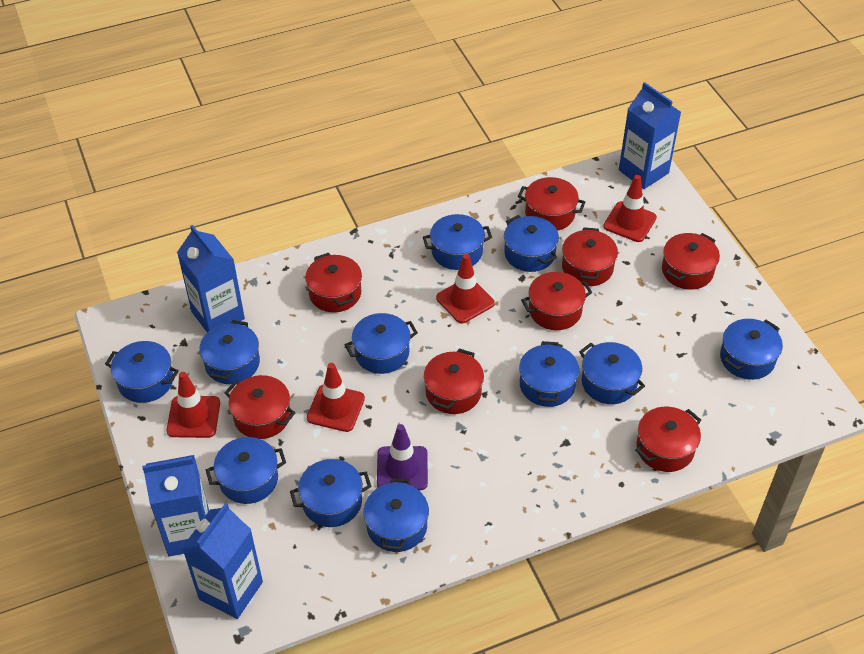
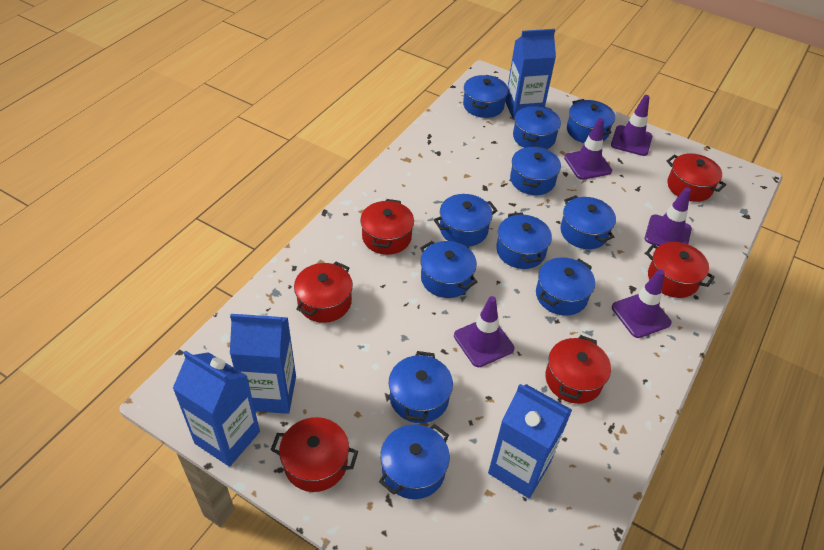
purple traffic cone: 1 -> 5
red pot: 8 -> 6
red traffic cone: 4 -> 0

